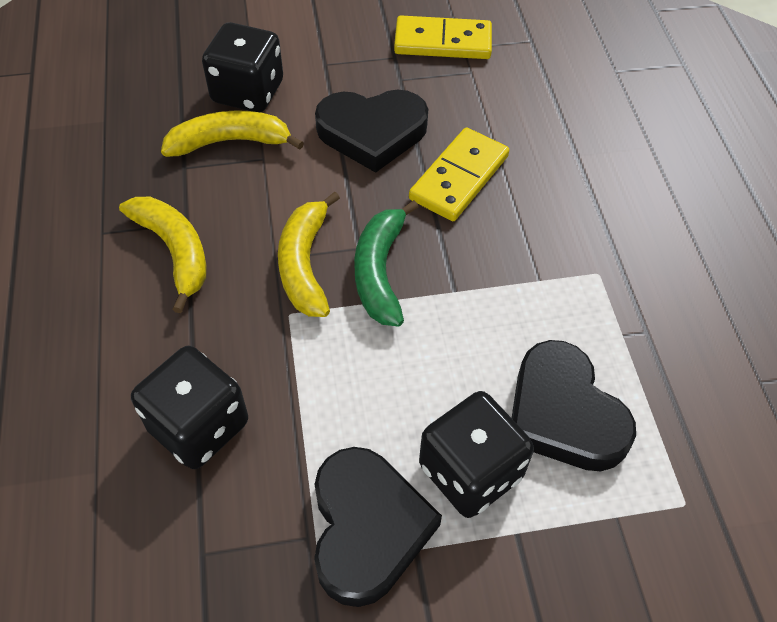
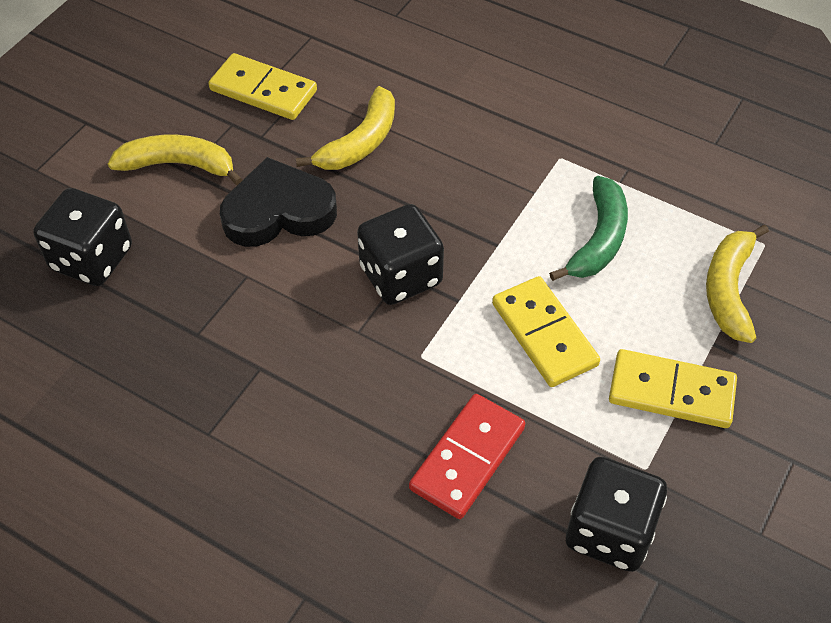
black heart: 3 -> 1
red domino: 0 -> 1
yellow domino: 2 -> 3

